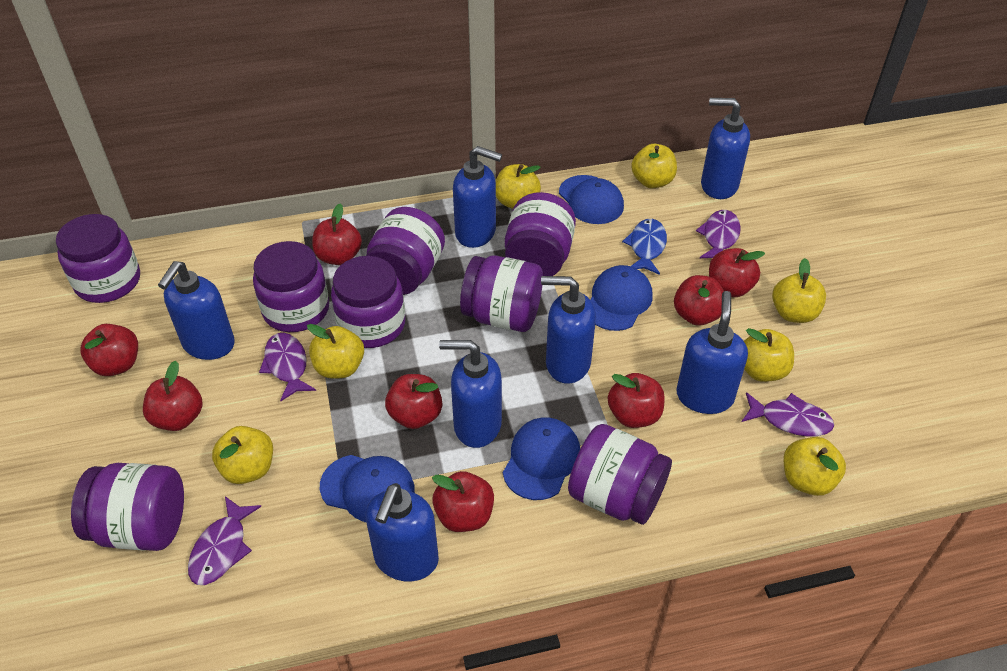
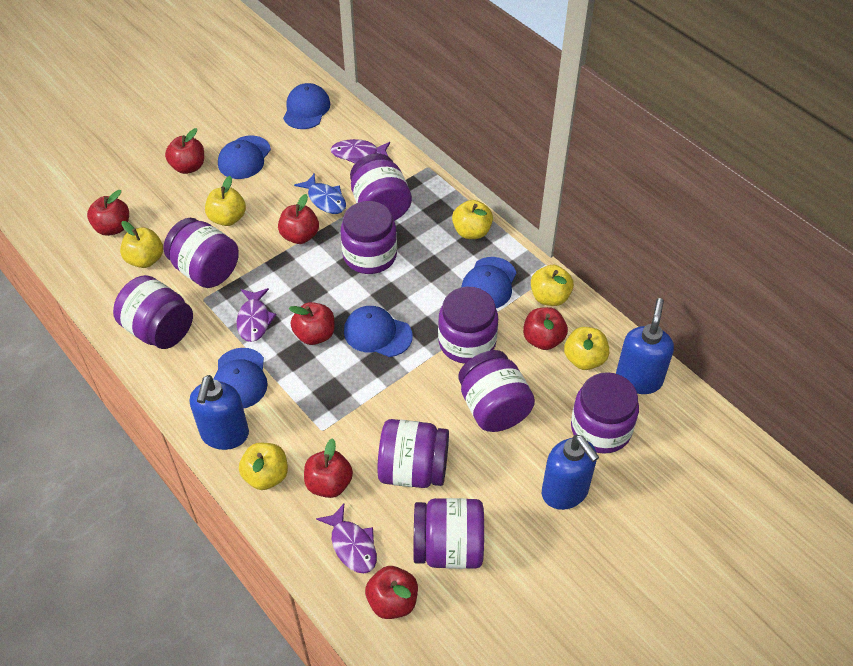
blue cap: 4 -> 5
blue soap dispenser: 7 -> 3
purple fish: 4 -> 3
purple jar: 8 -> 9
red apple: 8 -> 7
yellow apple: 7 -> 6

